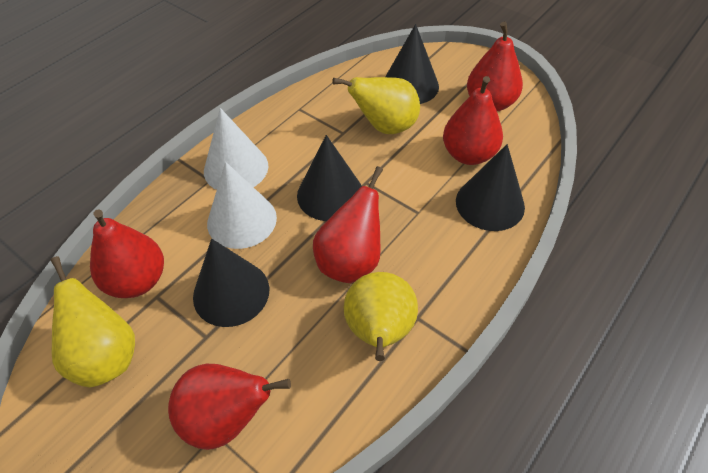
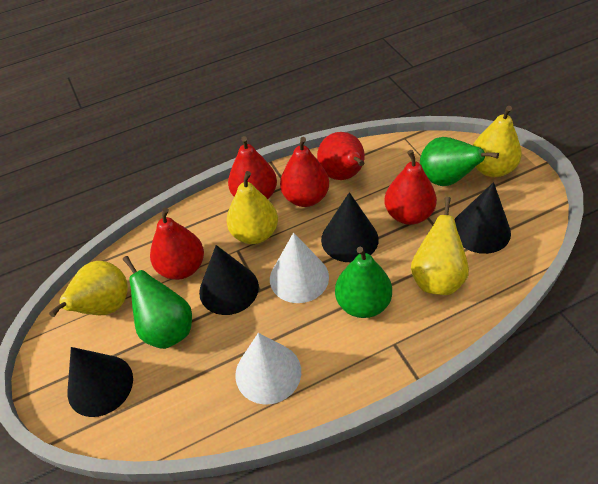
green pear: 0 -> 3
yellow pear: 3 -> 4

